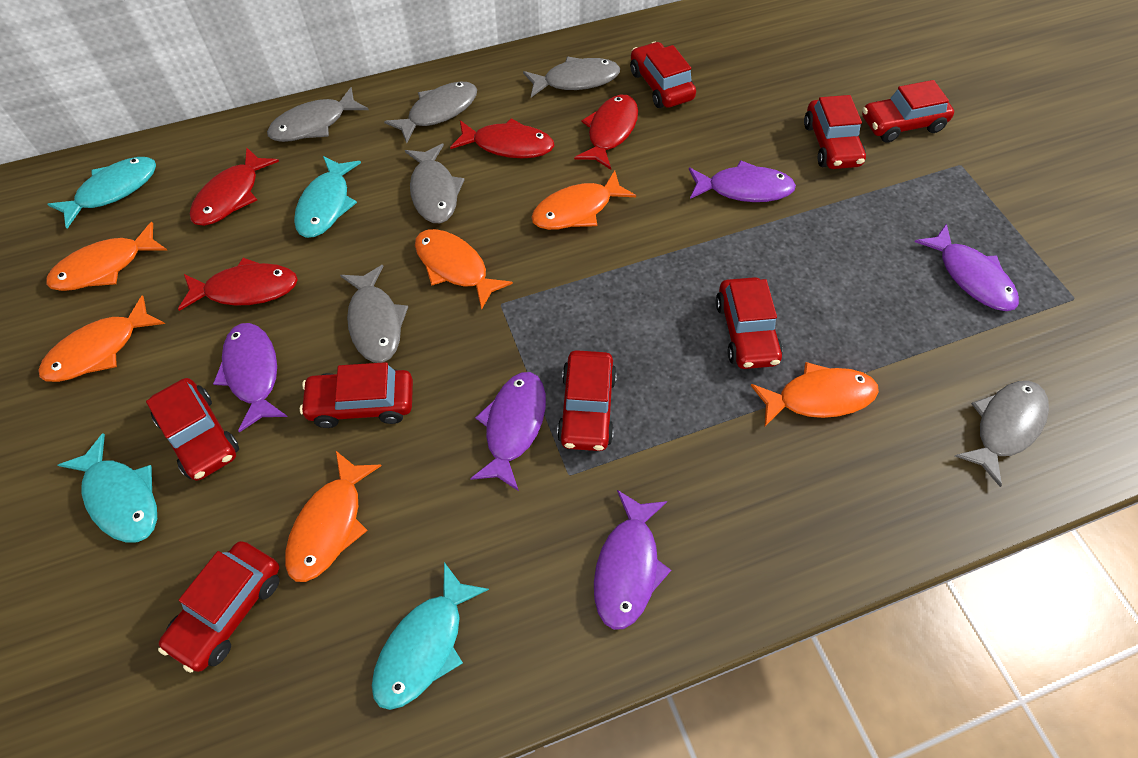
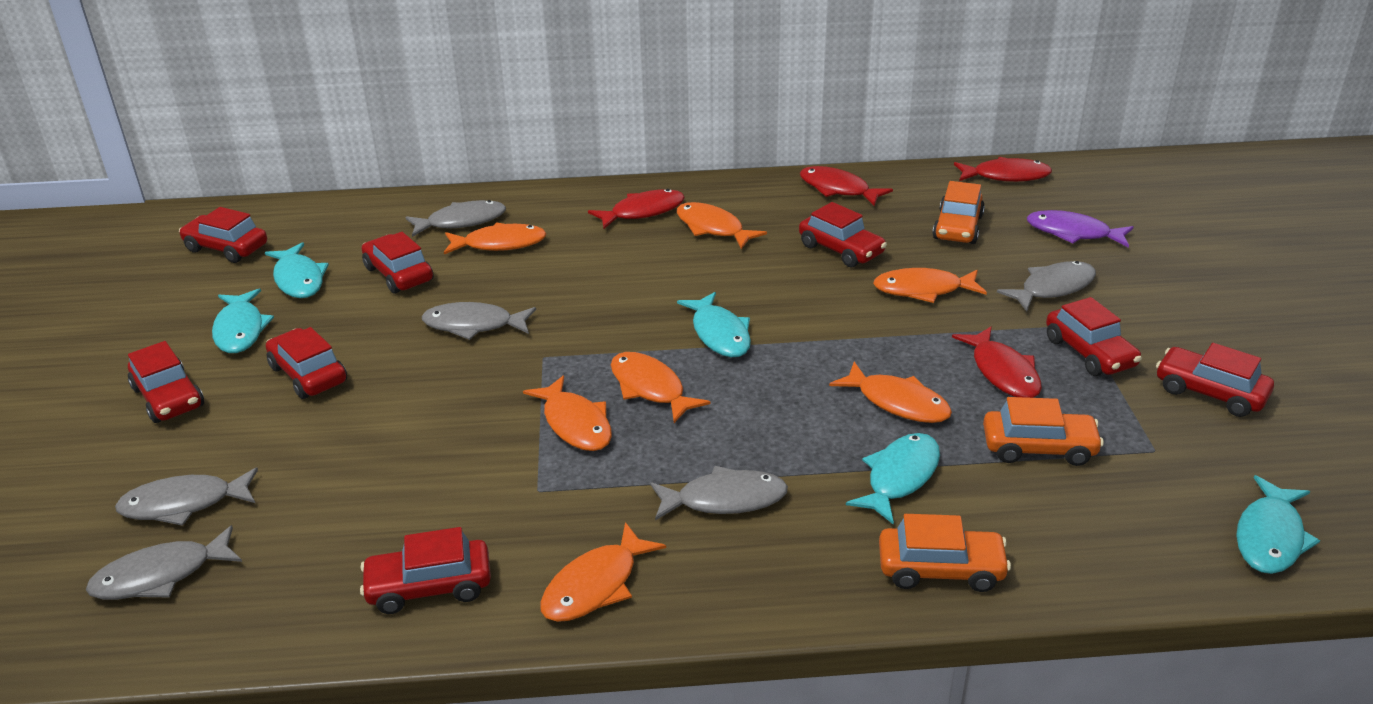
orange car: 0 -> 3
orange fish: 6 -> 7
purple fish: 5 -> 1
turquoise fish: 4 -> 5

